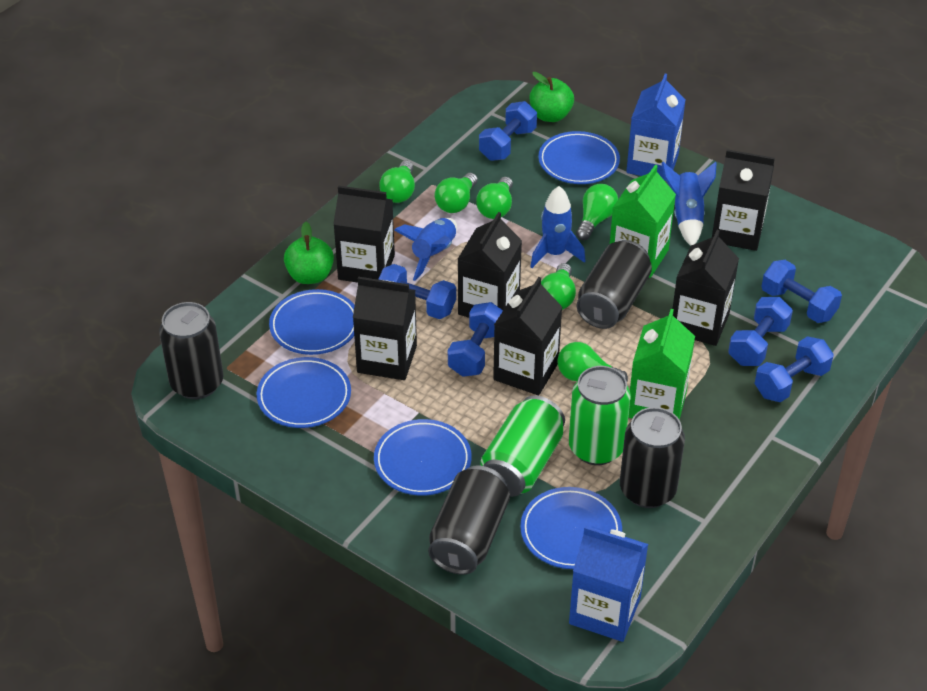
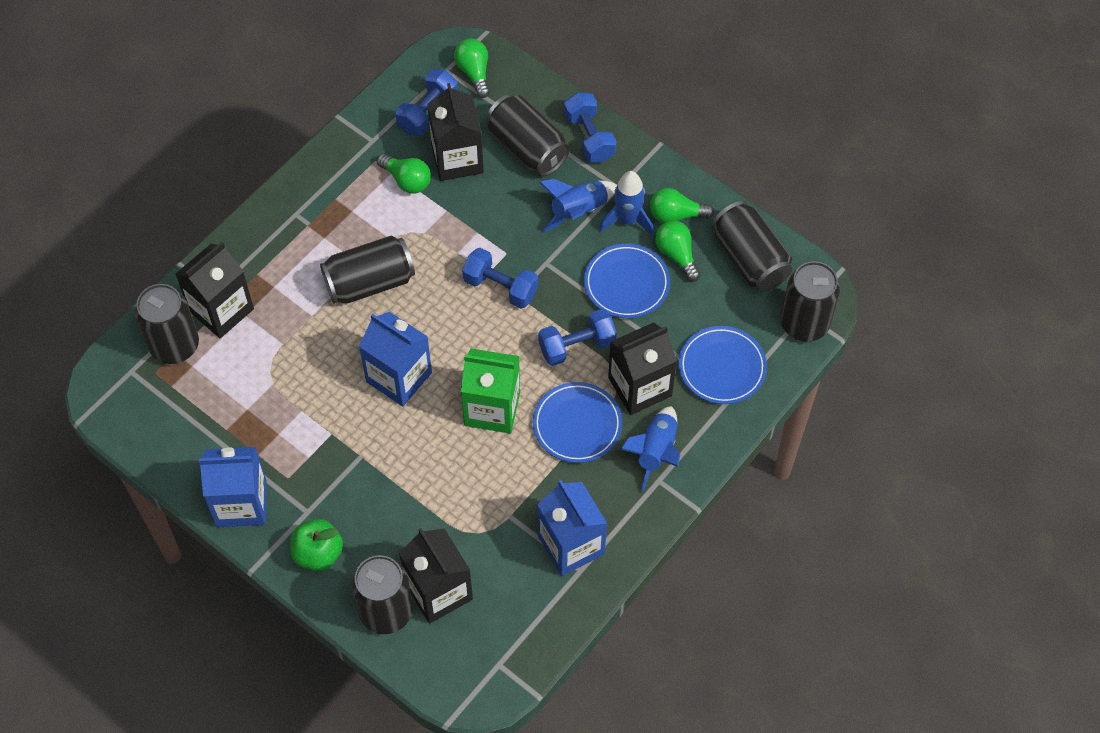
black can: 4 -> 6
black carton: 6 -> 4
blue carton: 2 -> 3
blue dumbbell: 6 -> 4
blue plate: 5 -> 3
green apple: 2 -> 1
green can: 2 -> 0
green carton: 2 -> 1
green light bulb: 6 -> 4

